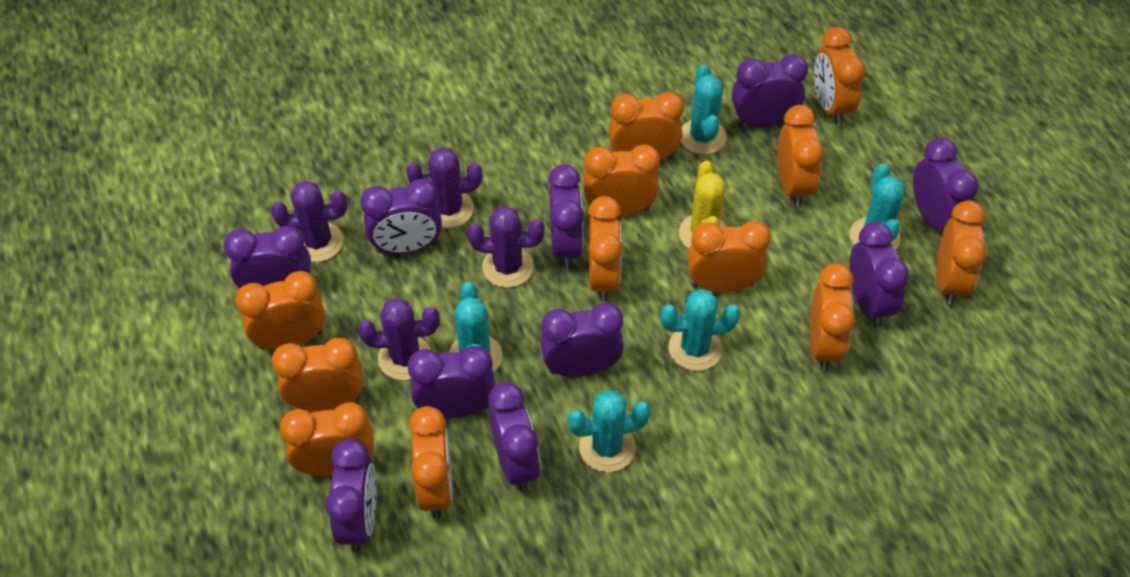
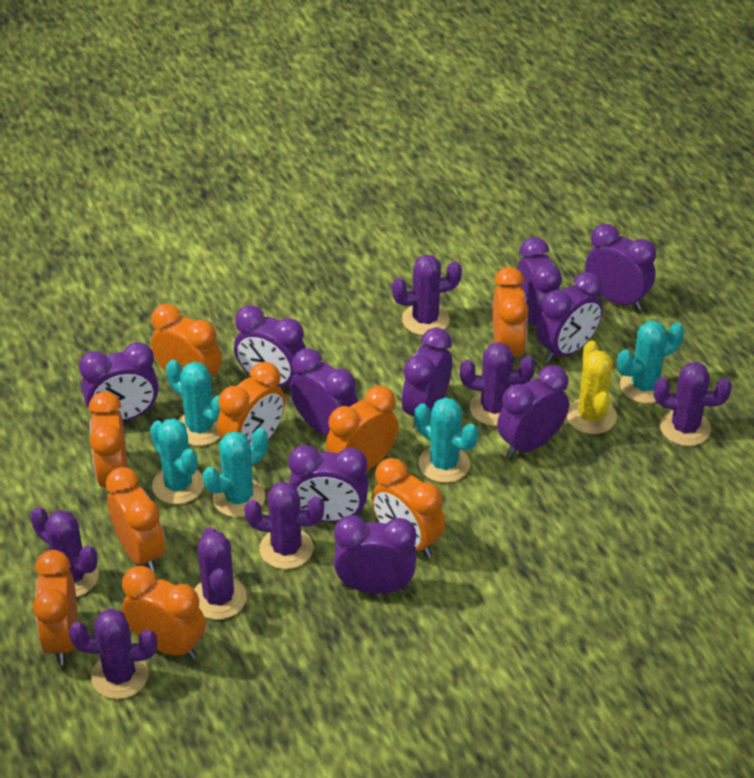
orange clock: 12 -> 9
purple cactus: 4 -> 7

